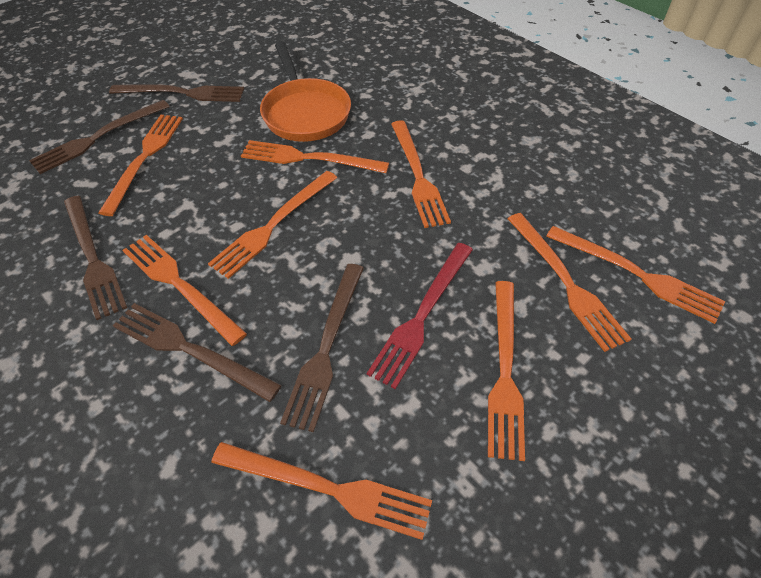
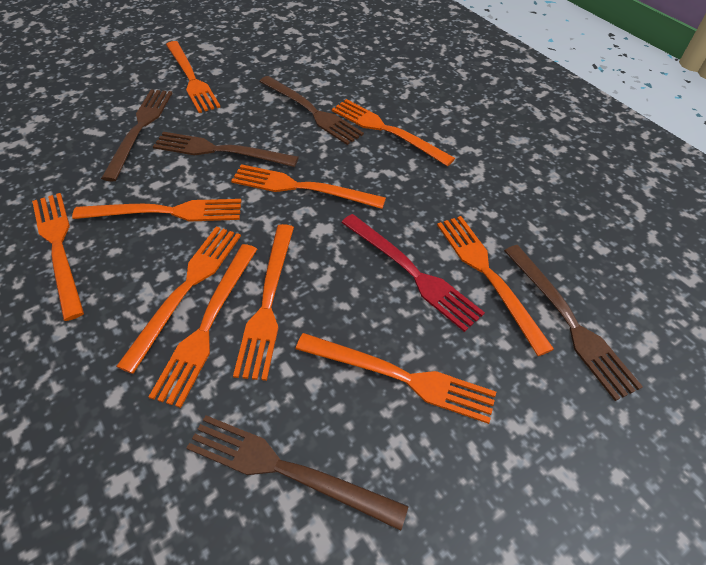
orange fork: 9 -> 10
orange pan: 1 -> 0

